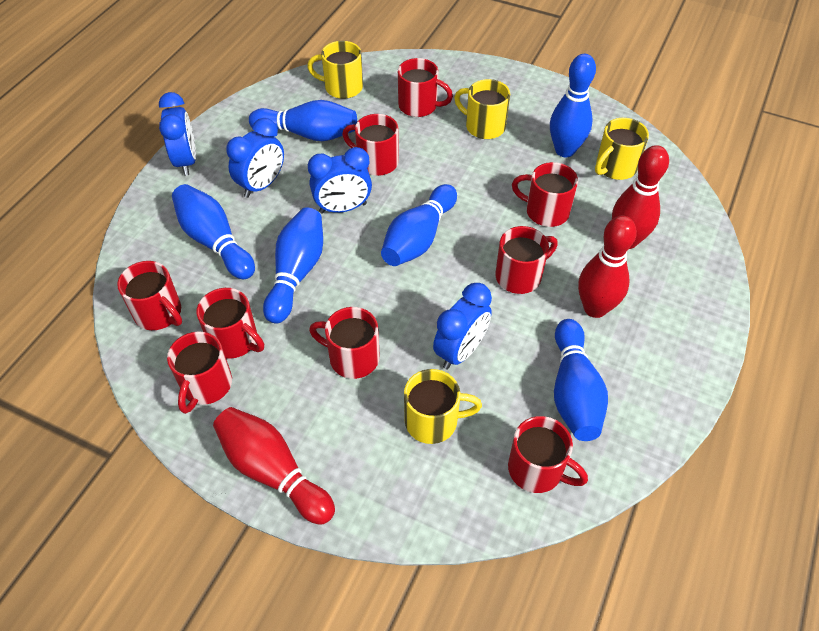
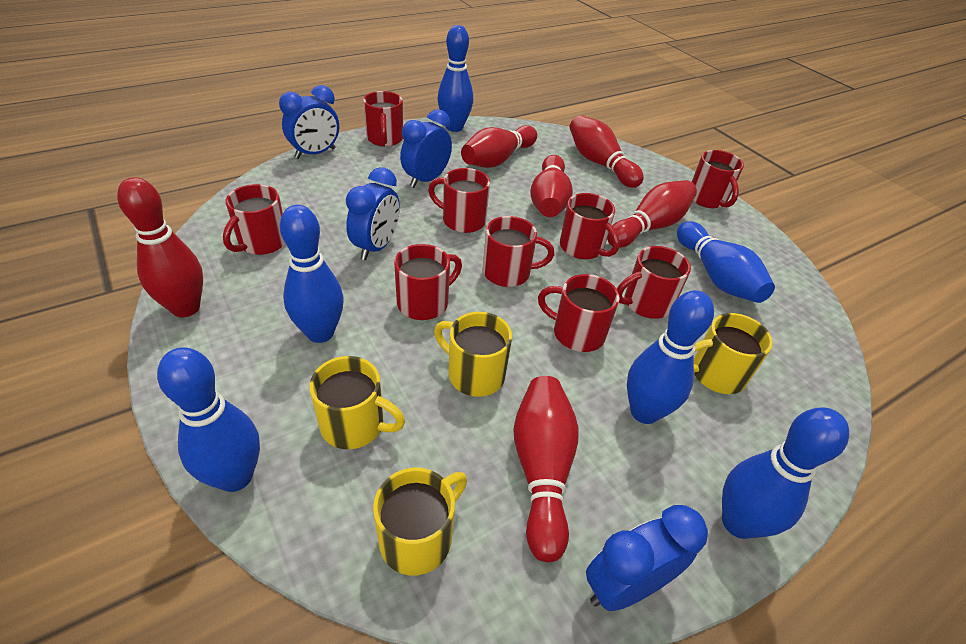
red bowling pin: 3 -> 6

